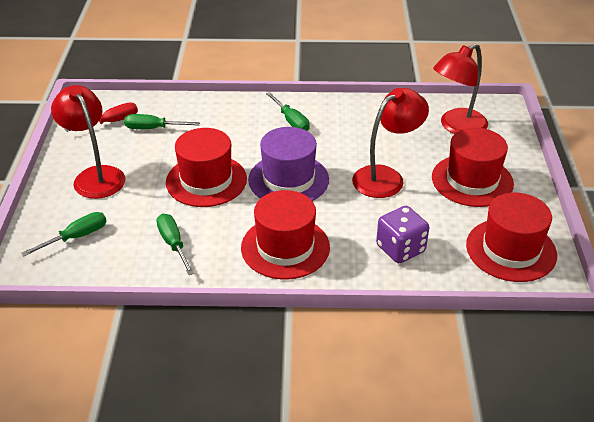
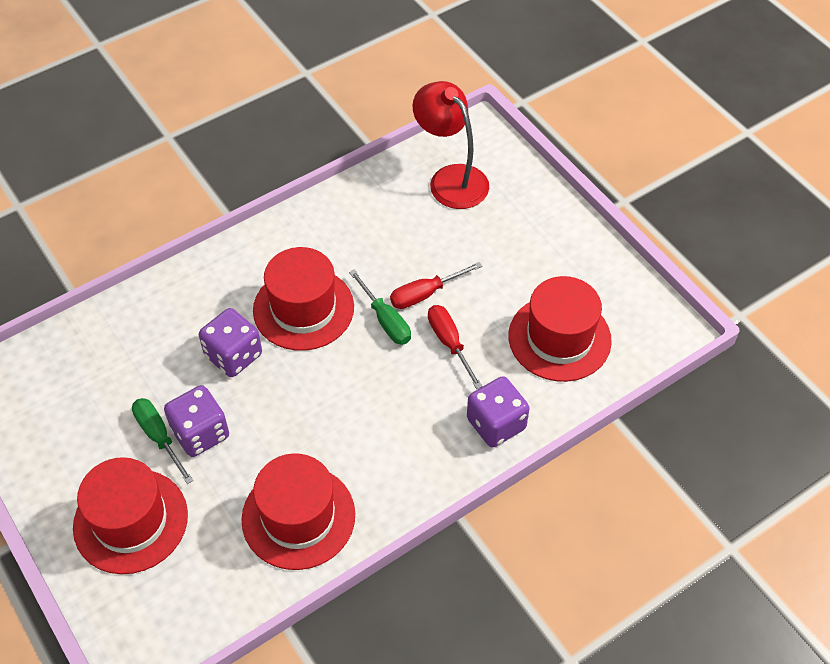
green screwdriver: 4 -> 2
purple dice: 1 -> 3
purple hat: 1 -> 0
red lamp: 3 -> 1
red screwdriver: 1 -> 2

